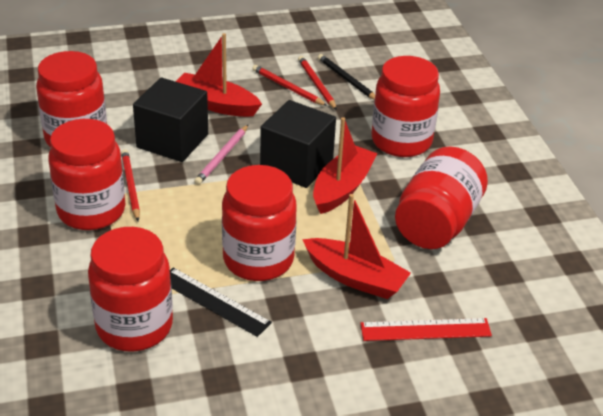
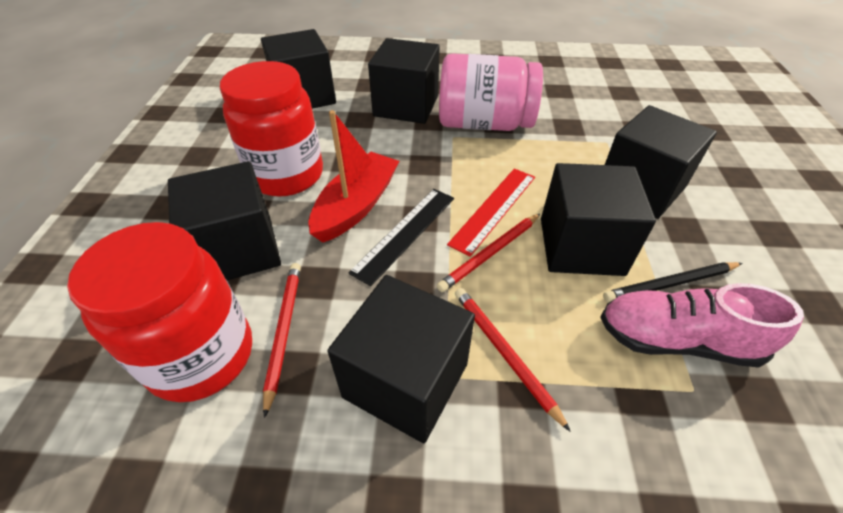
black cube: 2 -> 6
pink jar: 0 -> 1
pink pencil: 1 -> 0
pink shoe: 0 -> 1
red boat: 3 -> 1
red jar: 6 -> 2

